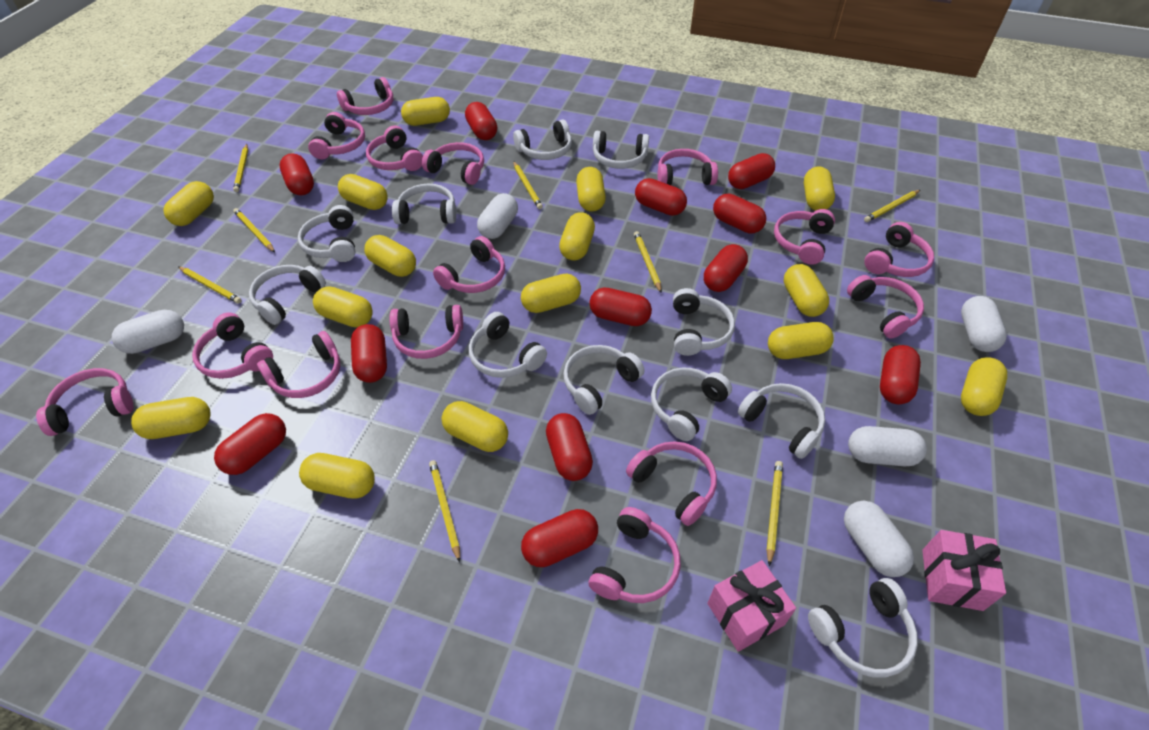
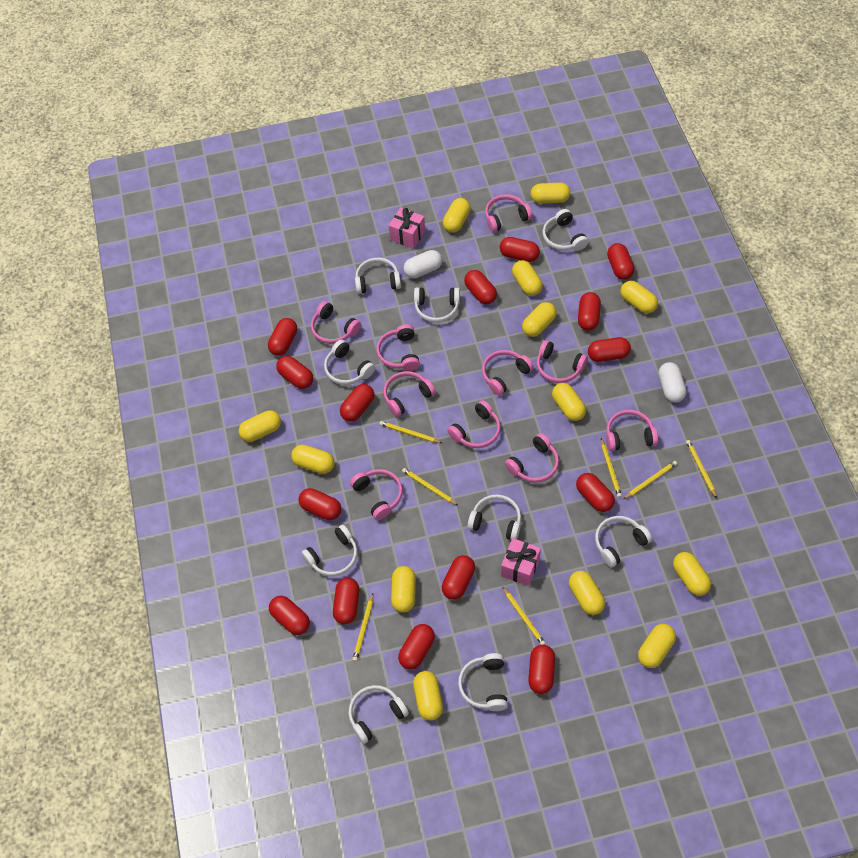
pink headphones: 15 -> 10
red capsule: 12 -> 15
white capsule: 5 -> 2
white headphones: 11 -> 9
yellow capsule: 15 -> 13
yellow pencil: 8 -> 7

